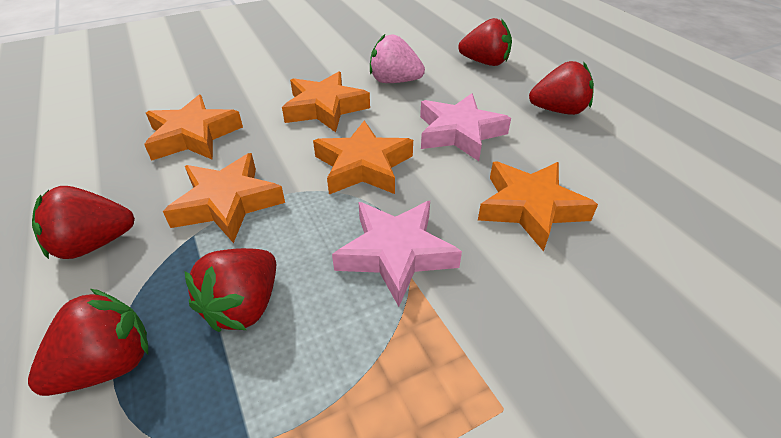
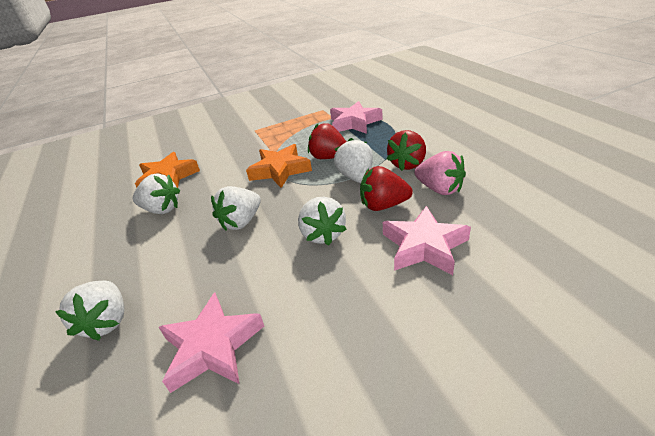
orange star: 5 -> 2
pink star: 2 -> 3
red strawberry: 5 -> 3
white strawberry: 0 -> 5

